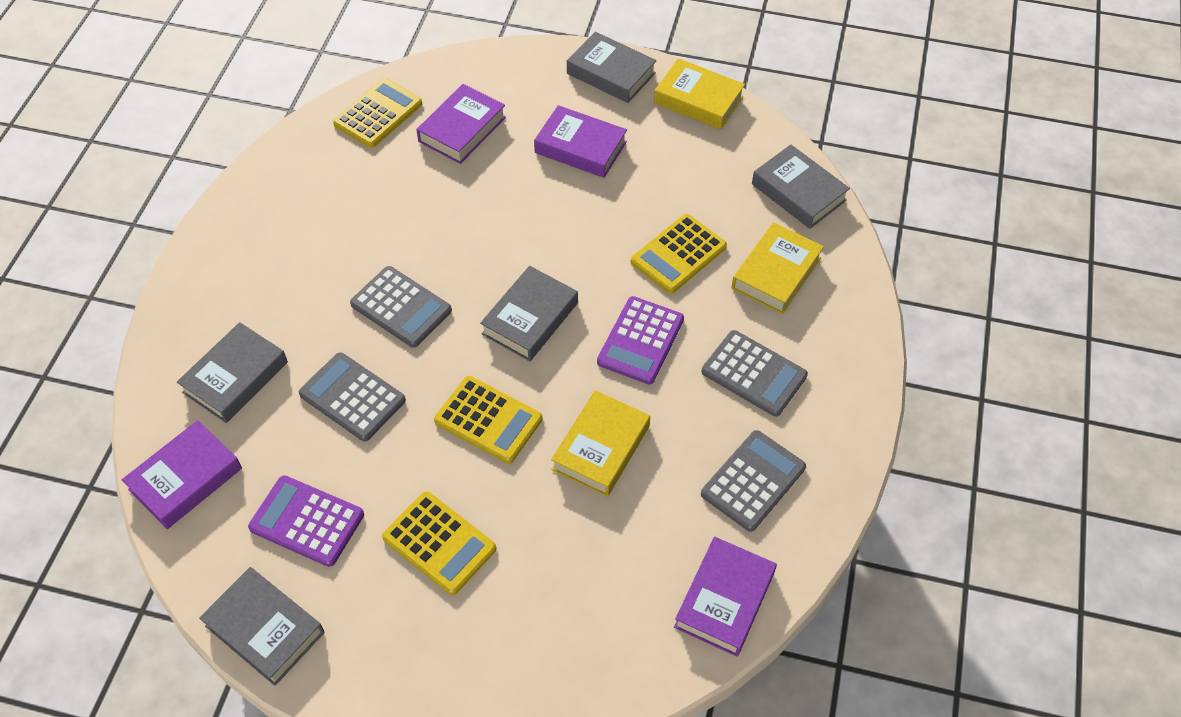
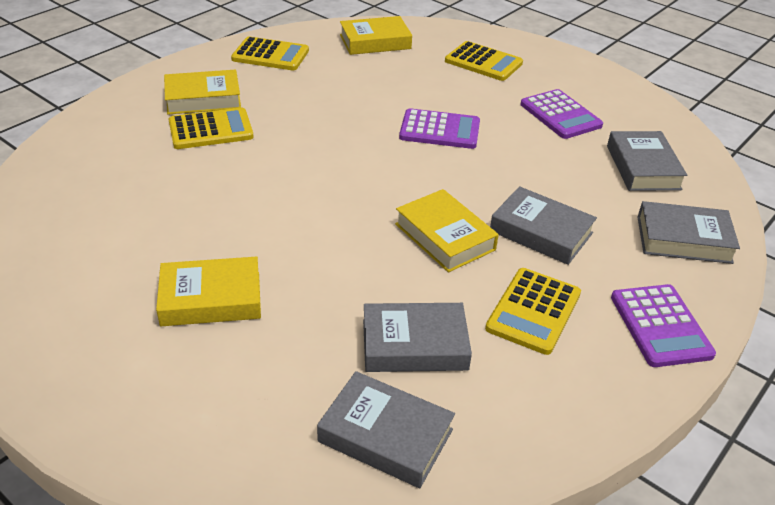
grey calculator: 4 -> 0
purple book: 4 -> 0
purple calculator: 2 -> 3
yellow book: 3 -> 4

